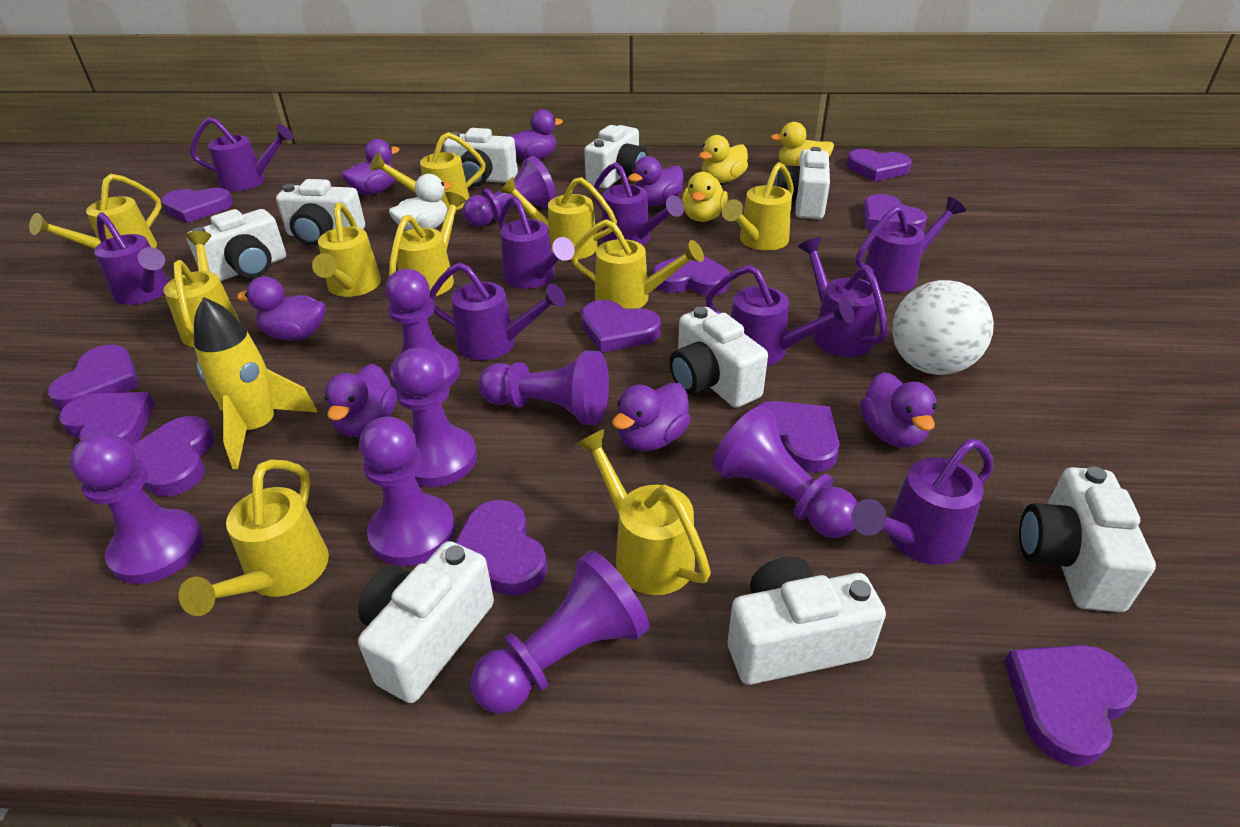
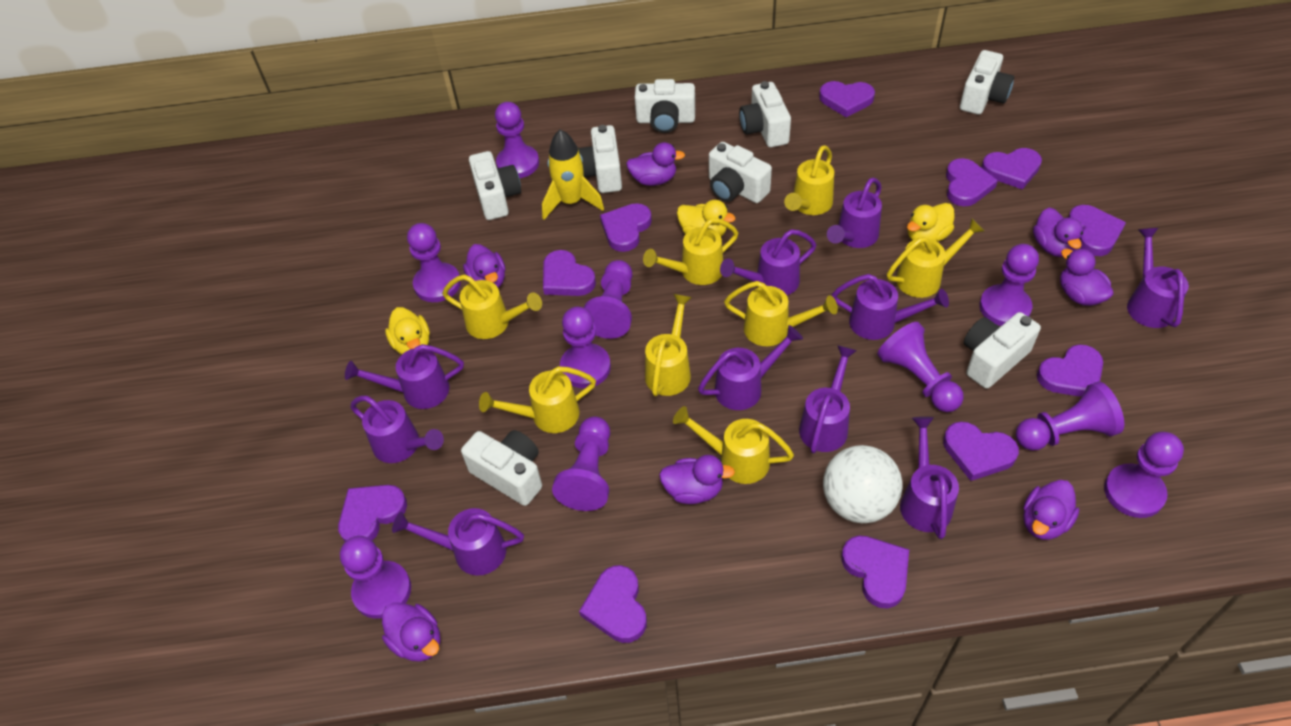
purple pawn: 8 -> 10
purple watering can: 9 -> 10
white camera: 9 -> 8
white duck: 1 -> 0
yellow watering can: 10 -> 8

